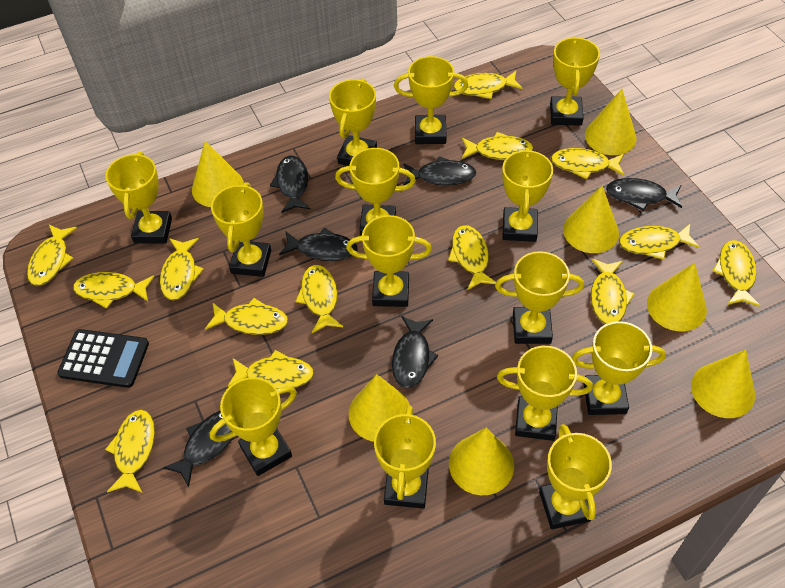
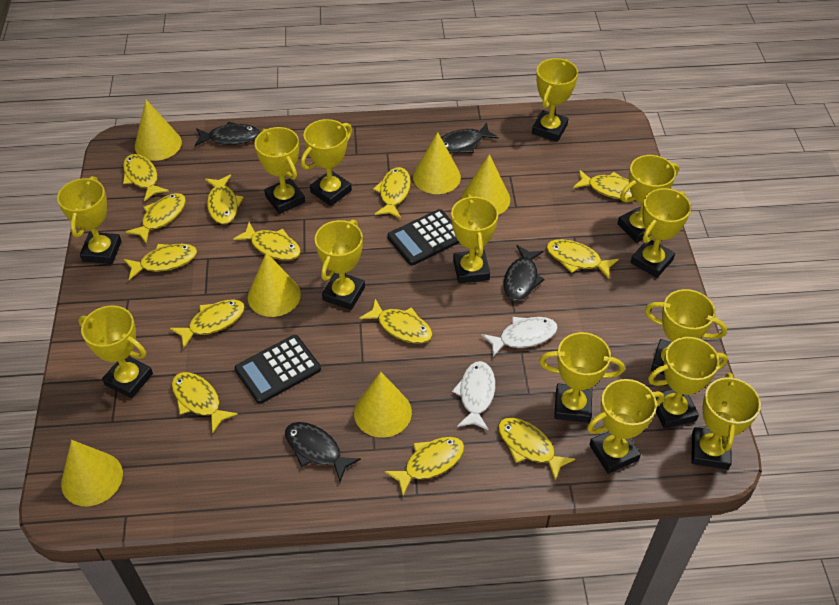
black calculator: 1 -> 2
black fish: 6 -> 4
white fish: 0 -> 2
yellow cone: 7 -> 6
yellow fish: 14 -> 13

